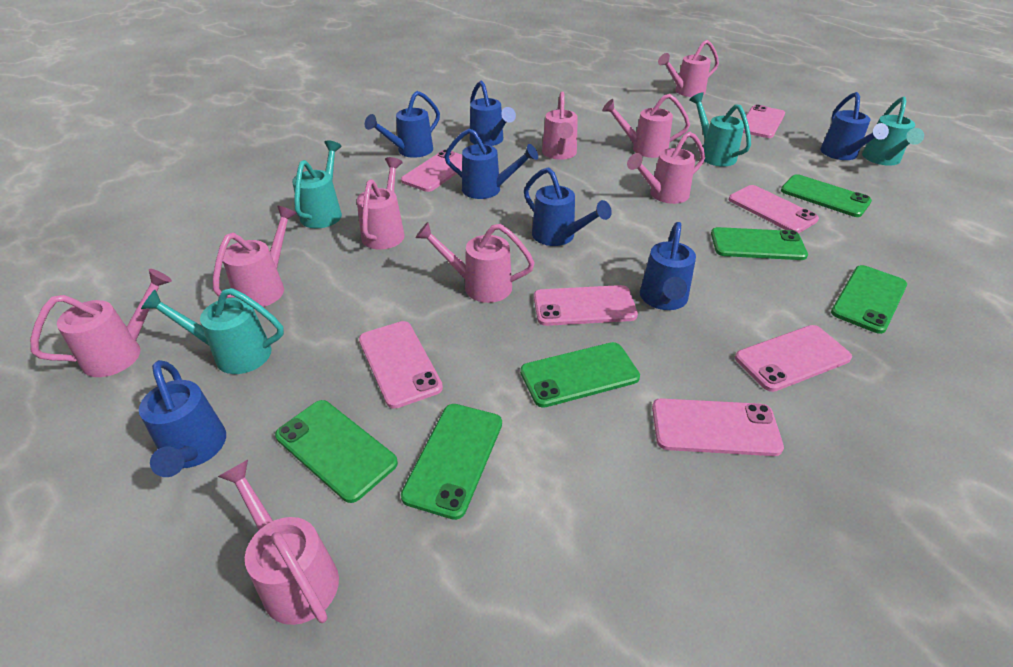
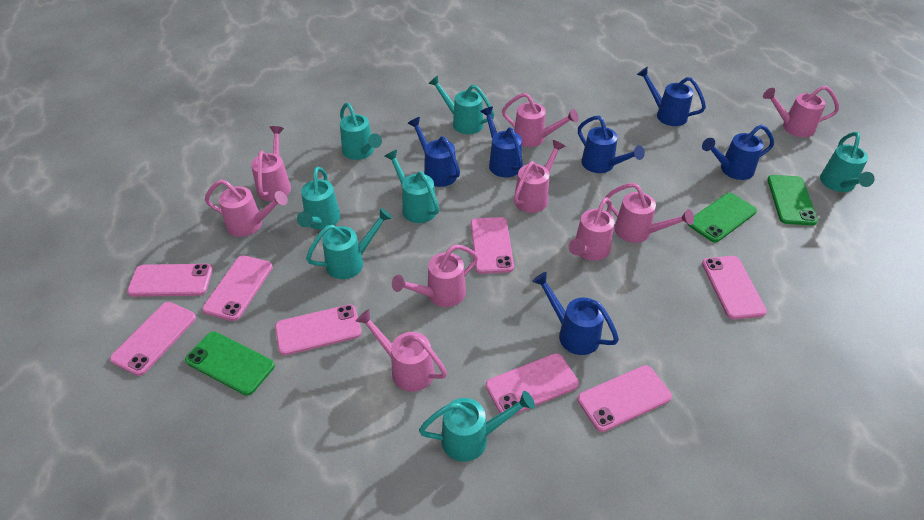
blue watering can: 7 -> 6
green phone: 6 -> 3
pink phone: 7 -> 8
turquoise watering can: 4 -> 7

